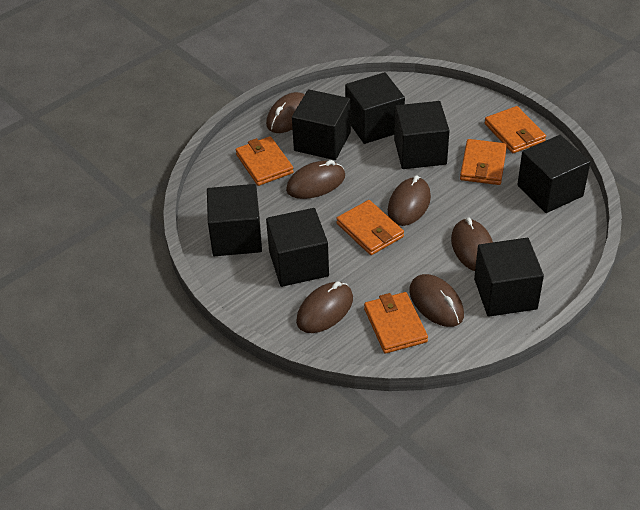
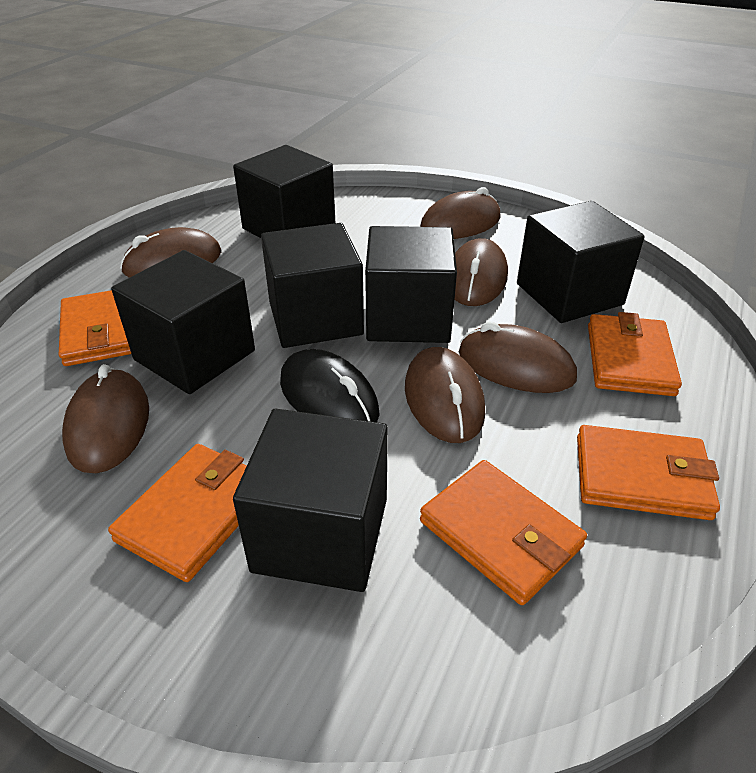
black cube: 7 -> 6
black mouse: 0 -> 1

